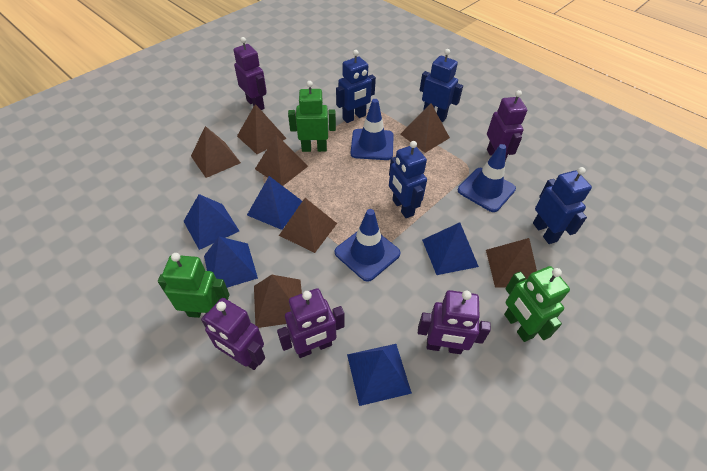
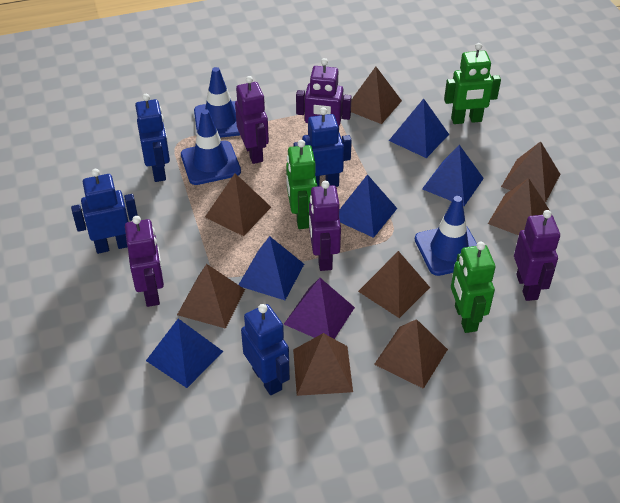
brown pyramid: 7 -> 8
purple pyramid: 0 -> 1

